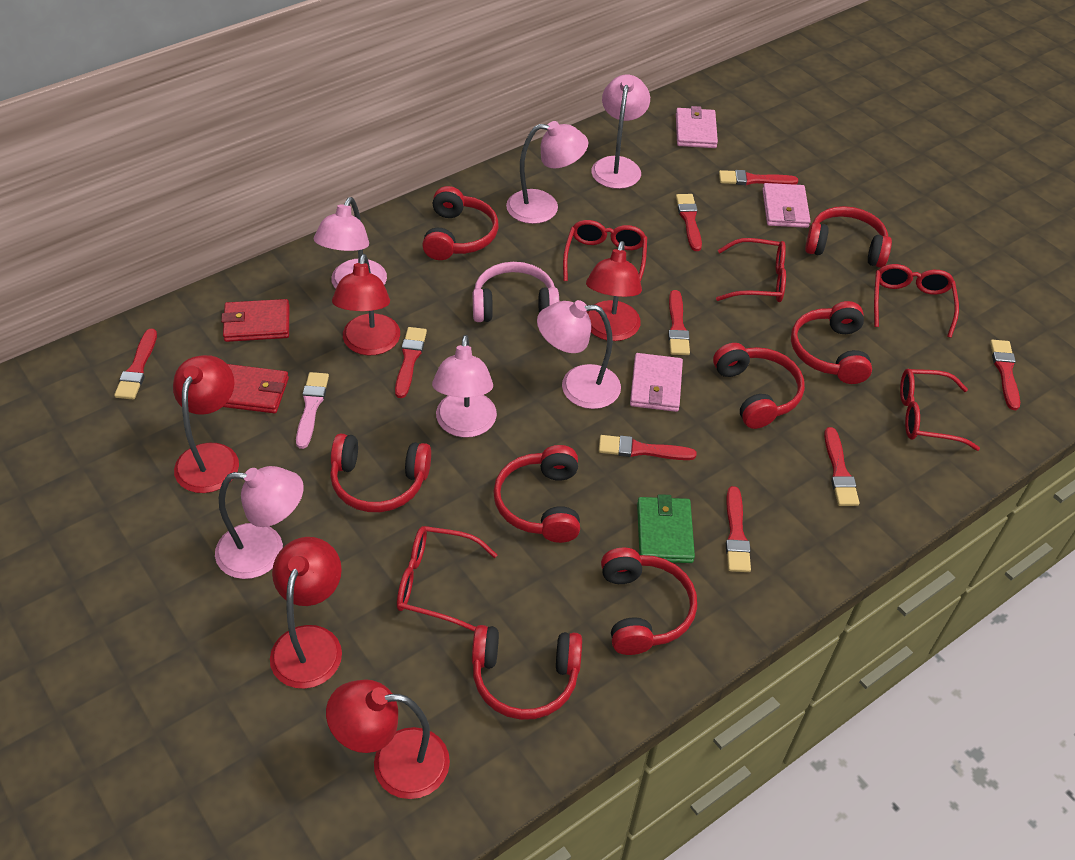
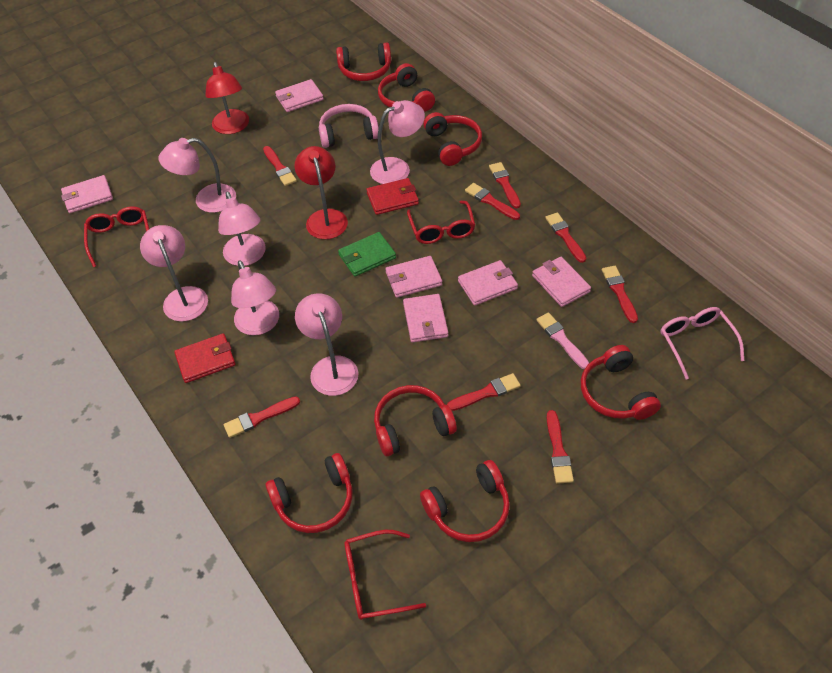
pink glasses: 0 -> 1
pink wallet: 3 -> 6
red brush: 9 -> 8
red glasses: 5 -> 3
red headphones: 8 -> 7
red lamp: 5 -> 2

